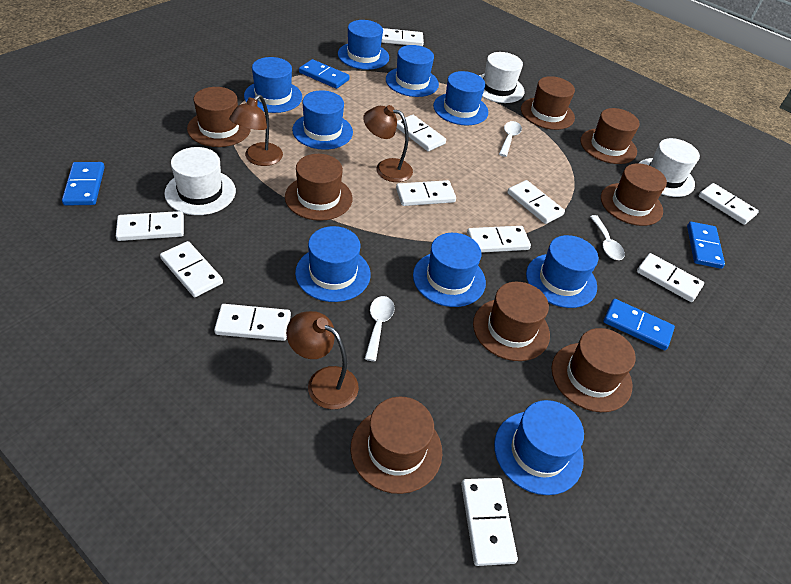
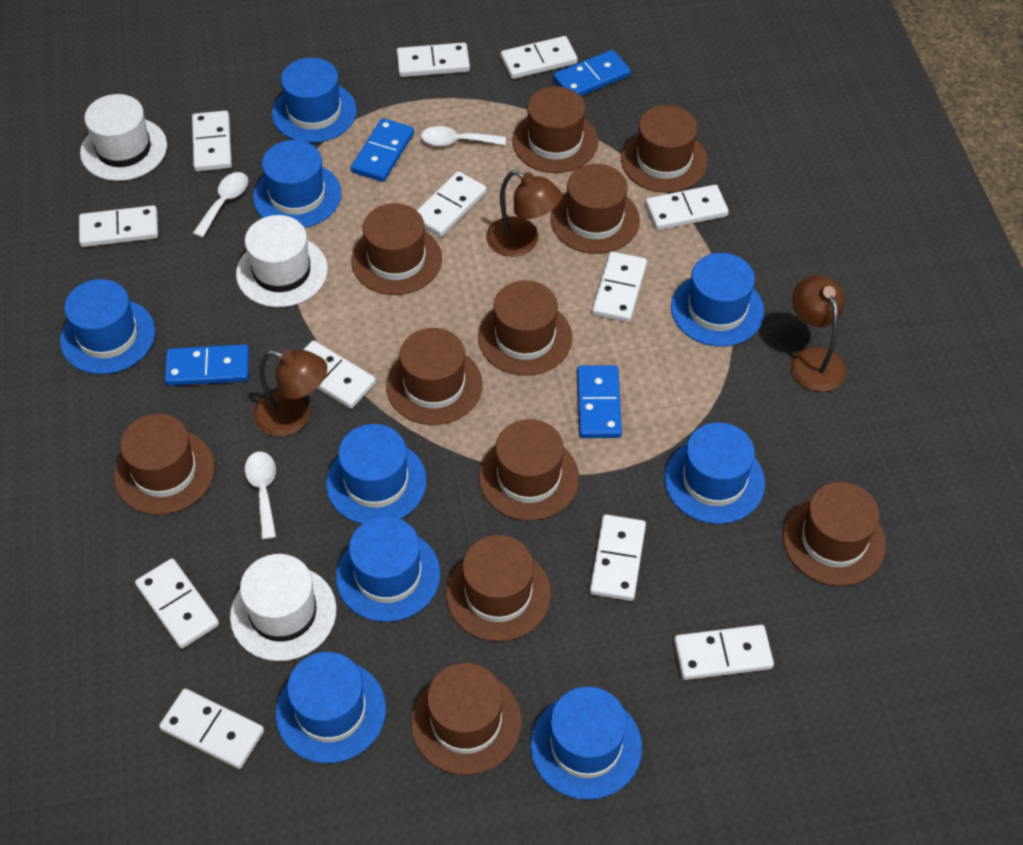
brown hat: 8 -> 11
white domino: 11 -> 12

